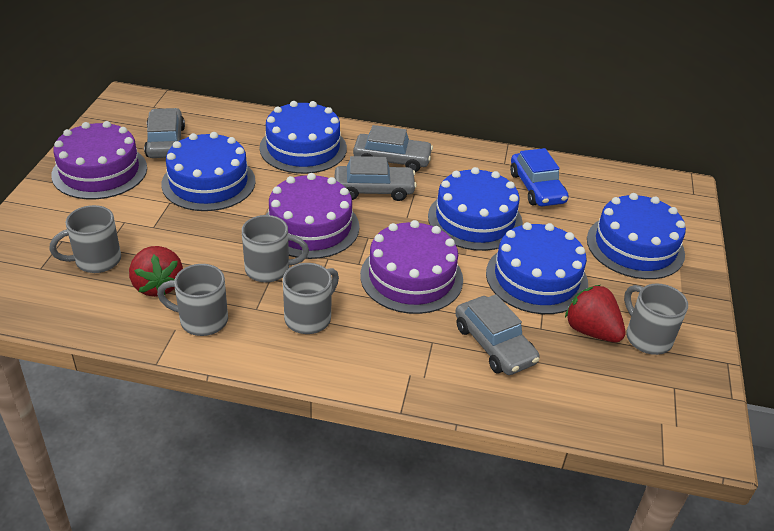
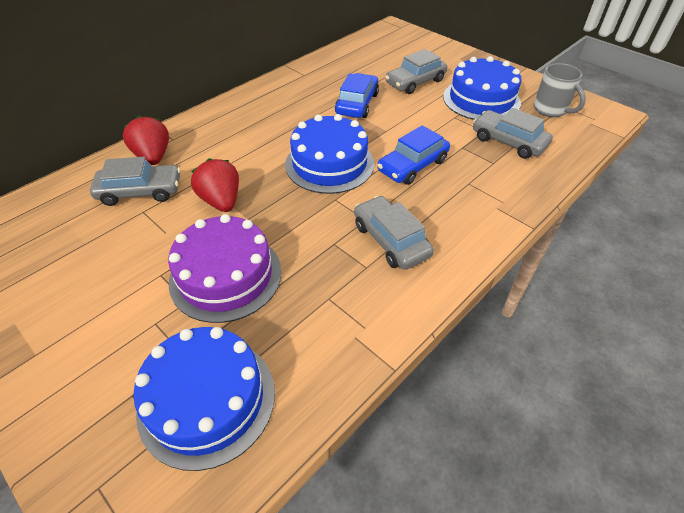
blue cake: 5 -> 3
blue car: 1 -> 2
grey mug: 5 -> 1
purple cake: 3 -> 1

